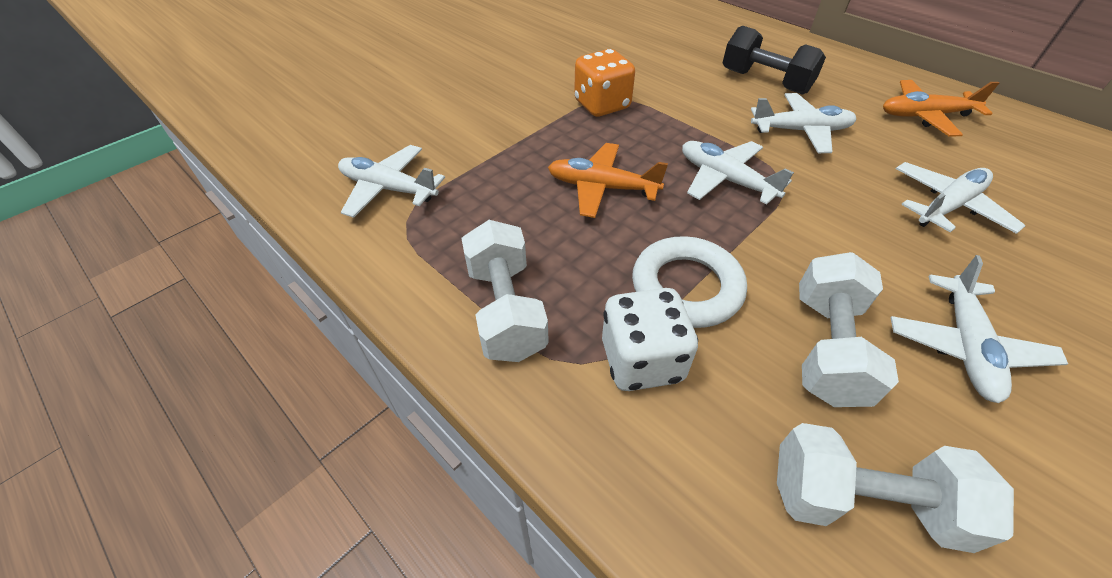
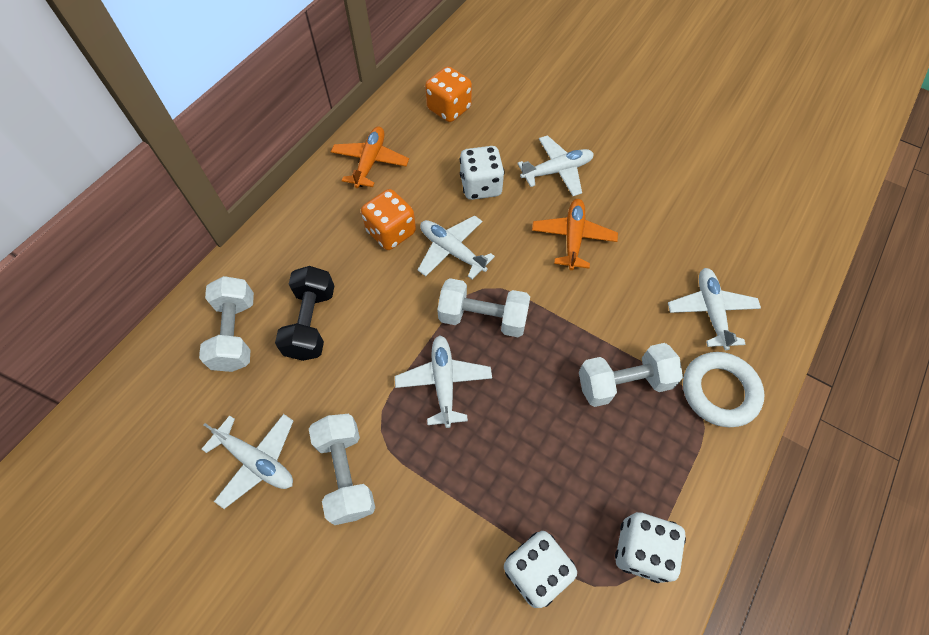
orange dice: 1 -> 2
white dice: 1 -> 3
white dumbbell: 3 -> 4

